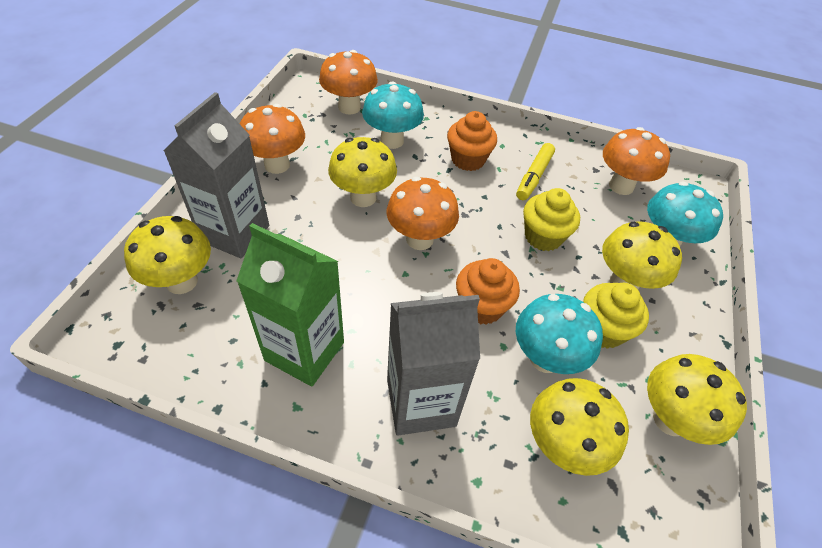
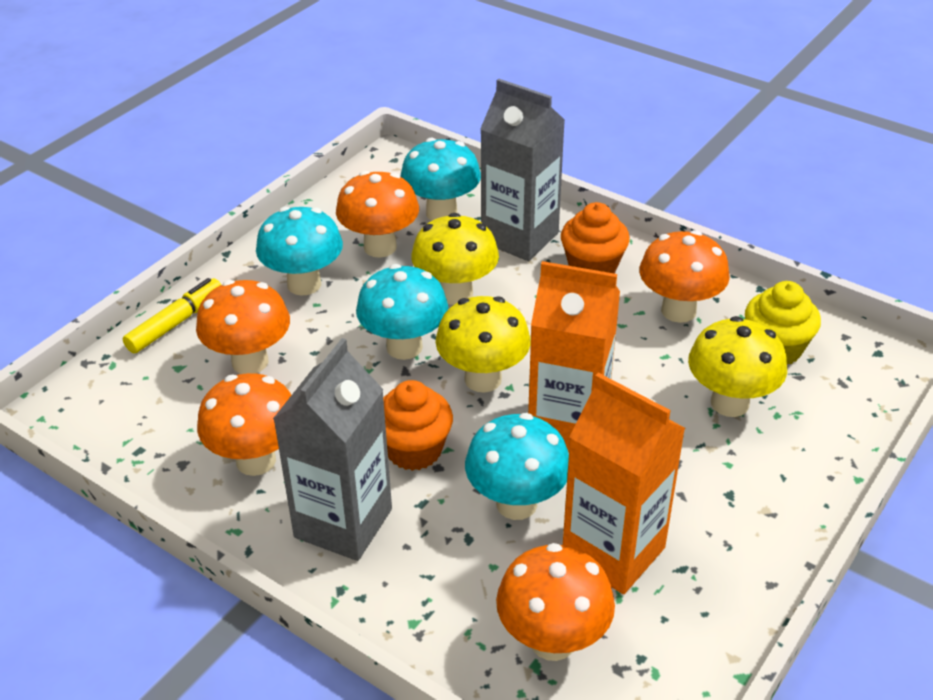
green carton: 1 -> 0
orange carton: 0 -> 2
orange mushroom: 4 -> 5
turquoise mushroom: 3 -> 4
yellow cupcake: 2 -> 1
yellow mushroom: 5 -> 3

